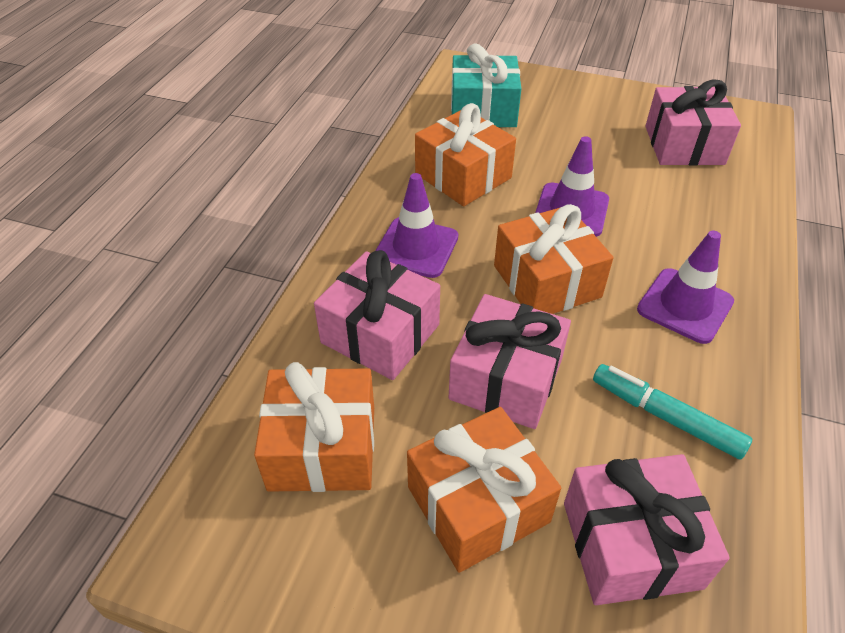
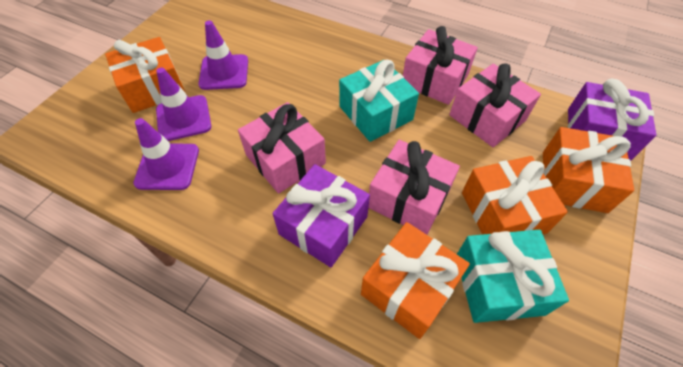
purple gift: 0 -> 2
turquoise gift: 1 -> 2
turquoise marker: 1 -> 0

